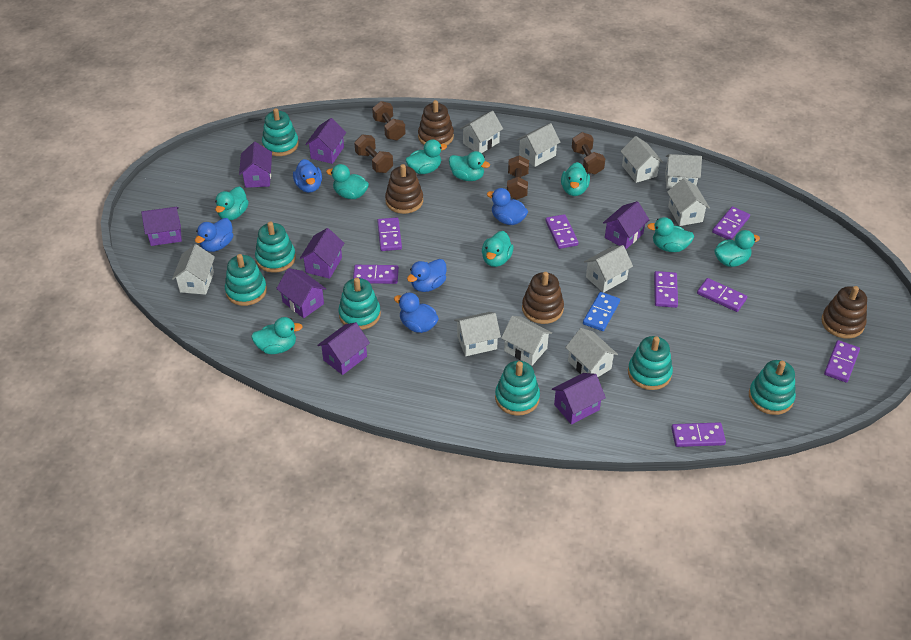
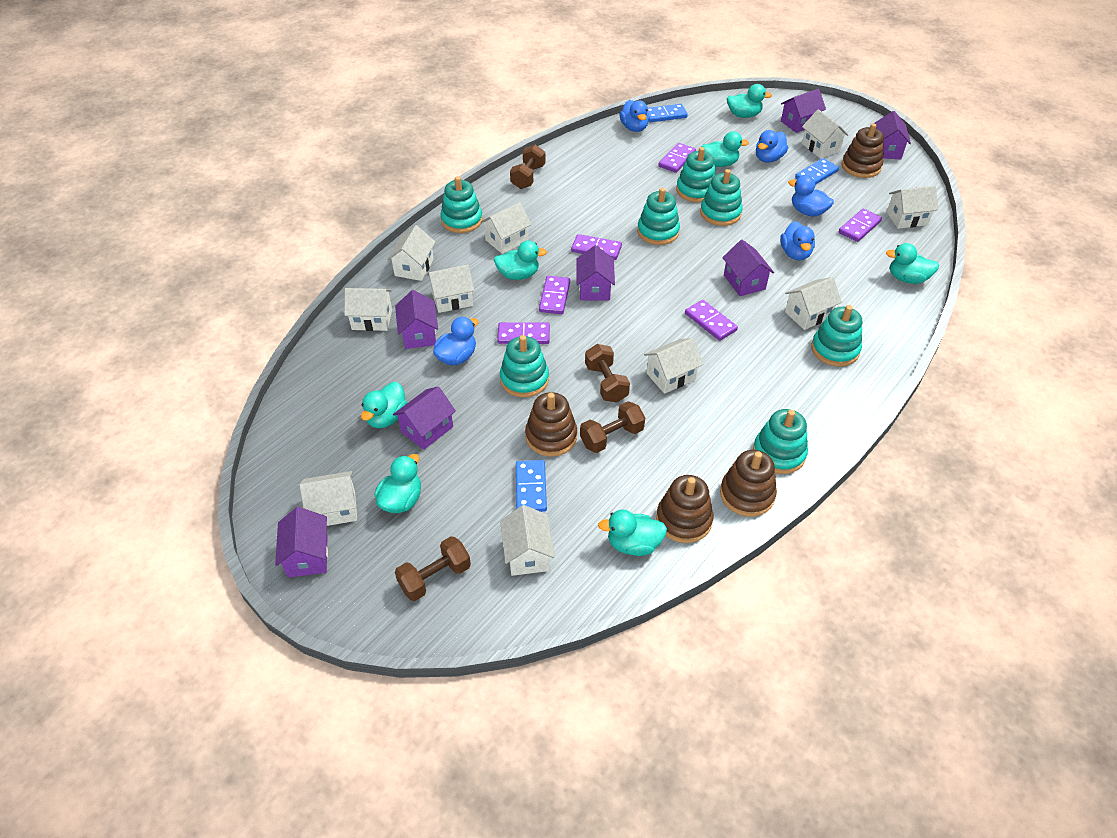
blue domino: 1 -> 3
purple domino: 8 -> 6
purple house: 8 -> 7
turquoise duck: 9 -> 7

